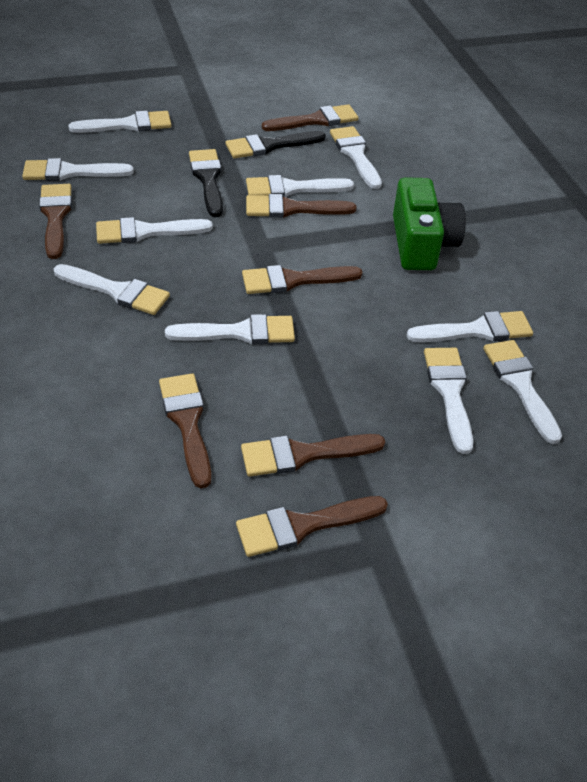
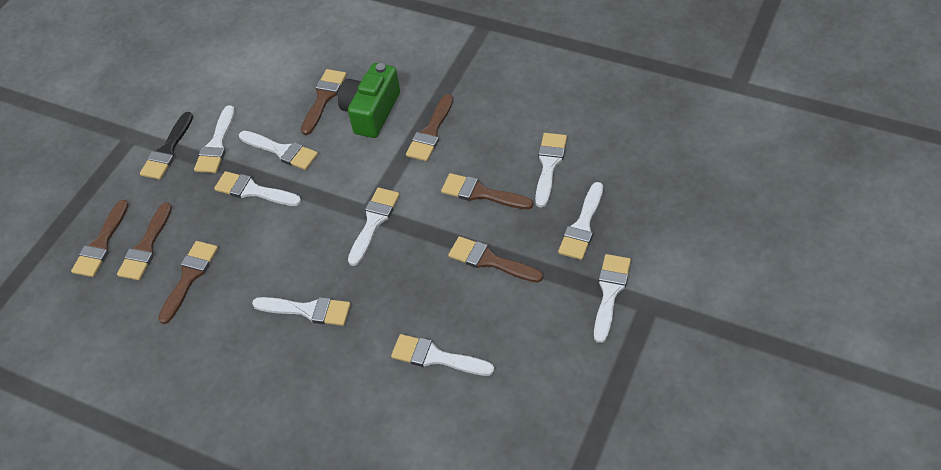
black brush: 2 -> 1
white brush: 10 -> 9

